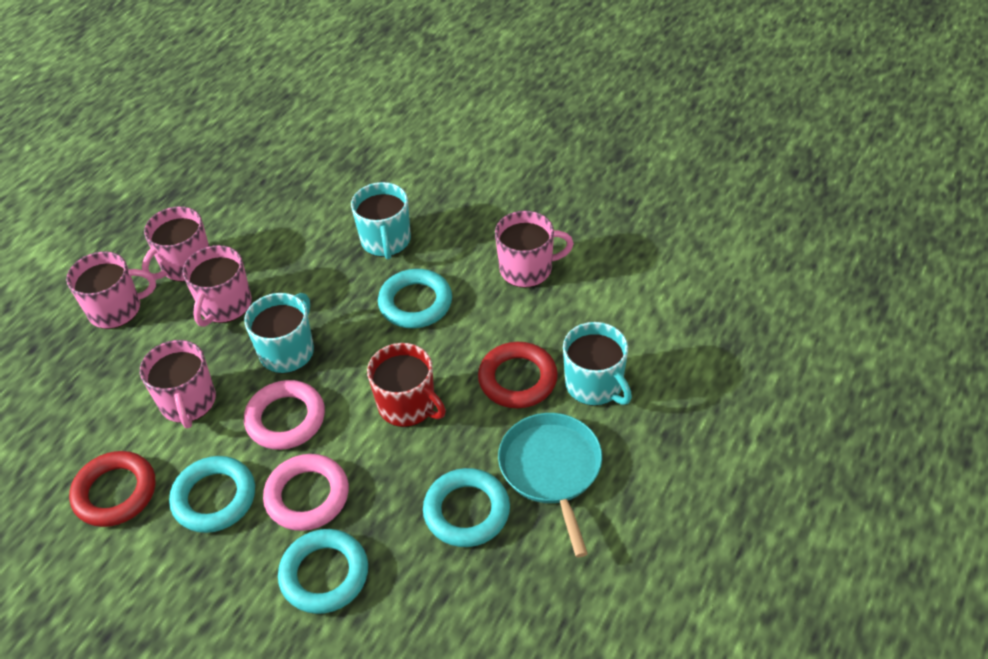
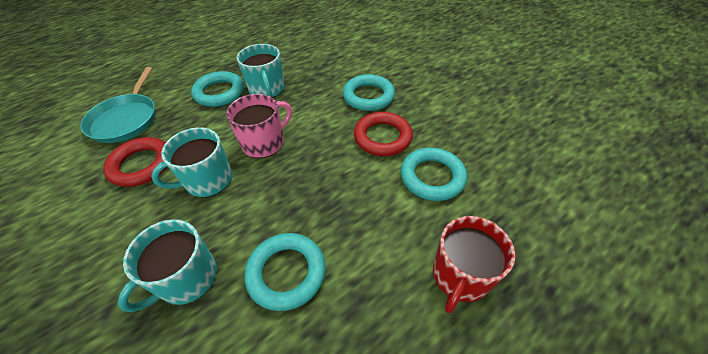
pink mug: 5 -> 1
pink ring: 2 -> 0

